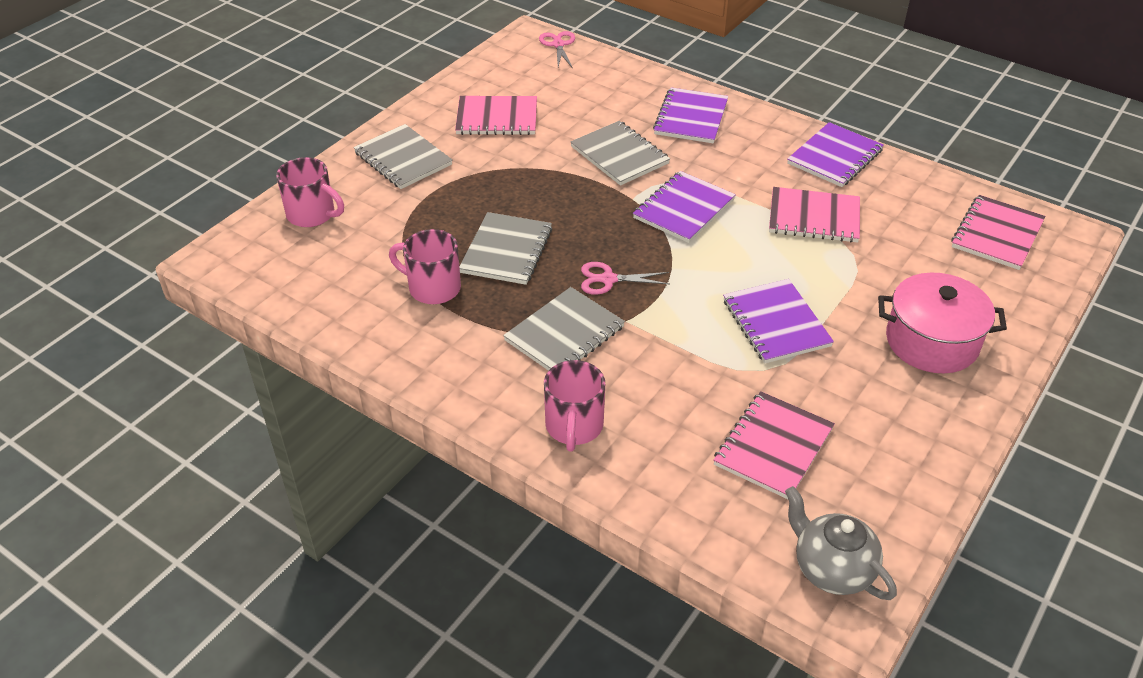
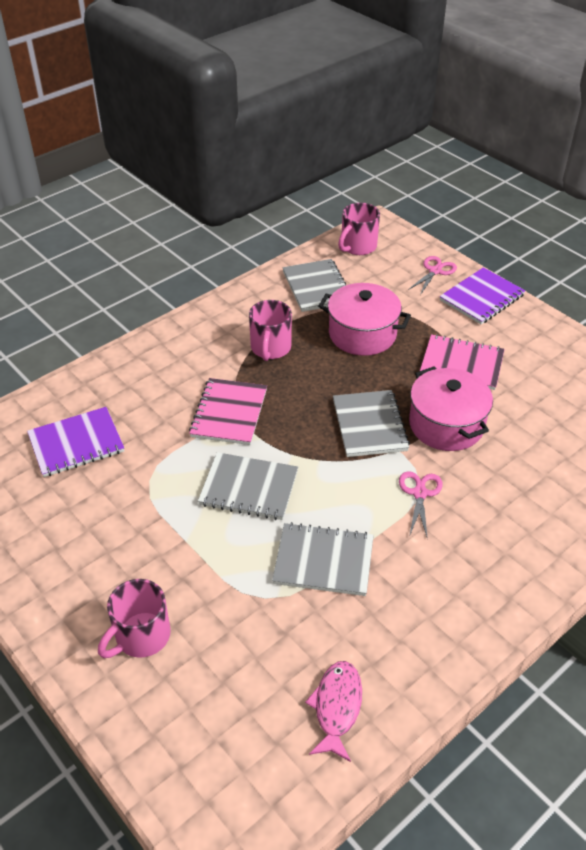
grey teapot: 1 -> 0
pink fish: 0 -> 1
pink notebook: 4 -> 2
pink pot: 1 -> 2
purple notebook: 4 -> 2

